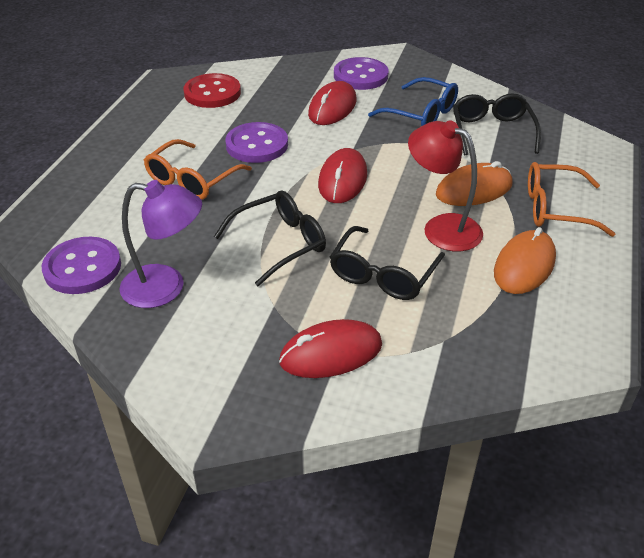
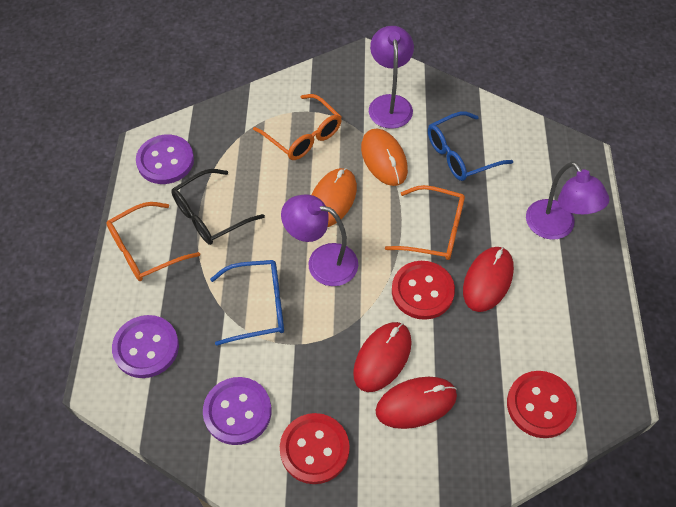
black glasses: 3 -> 1
blue glasses: 1 -> 2
orange glasses: 2 -> 3
purple lamp: 1 -> 3
red button: 1 -> 3
red lamp: 1 -> 0

